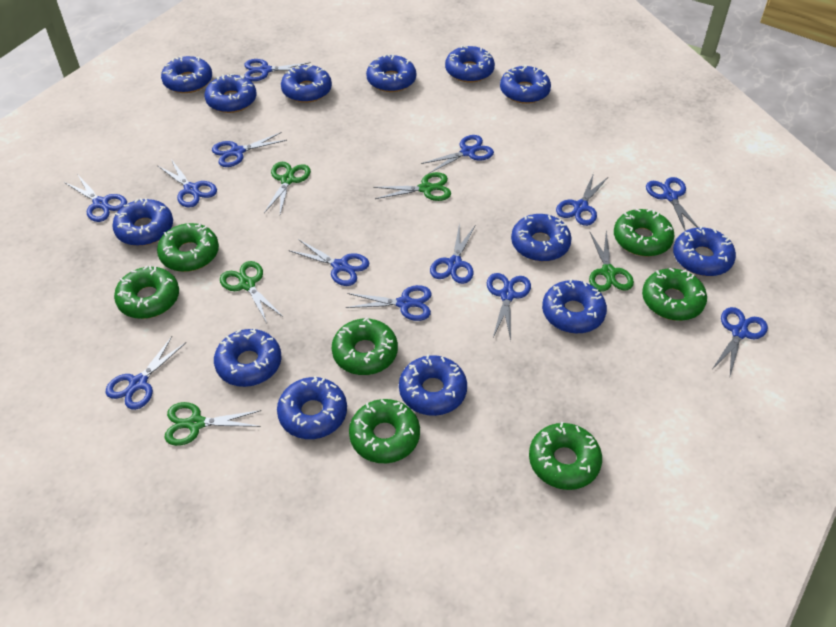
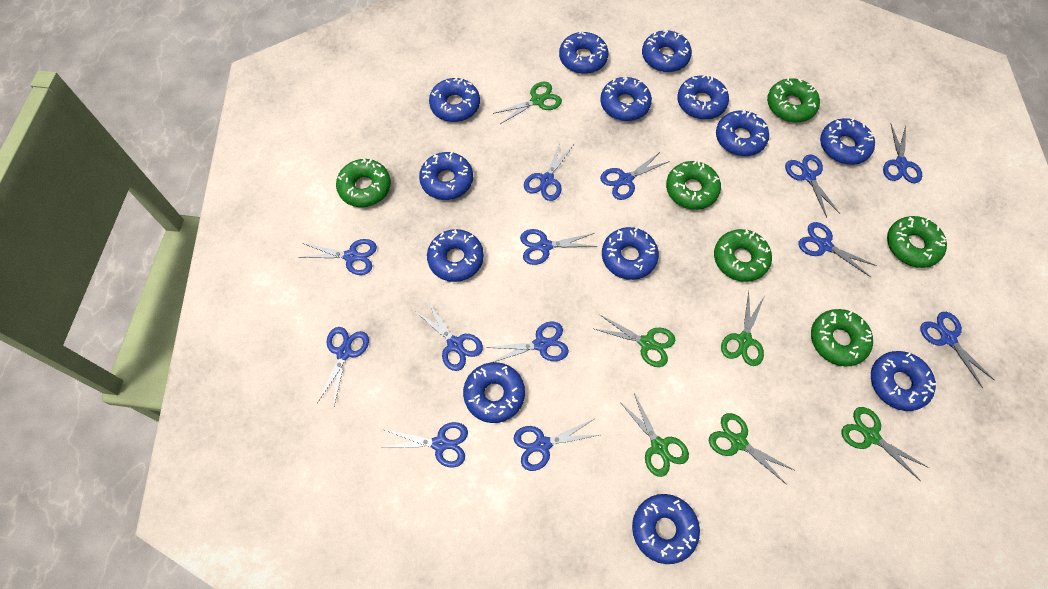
green donut: 7 -> 6
green scissors: 5 -> 6

